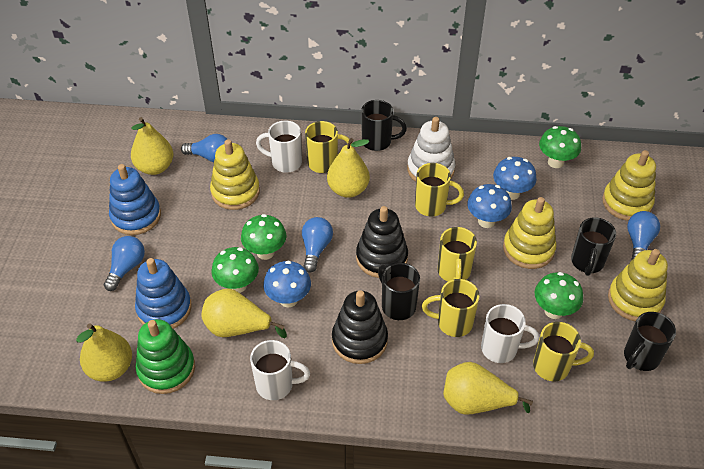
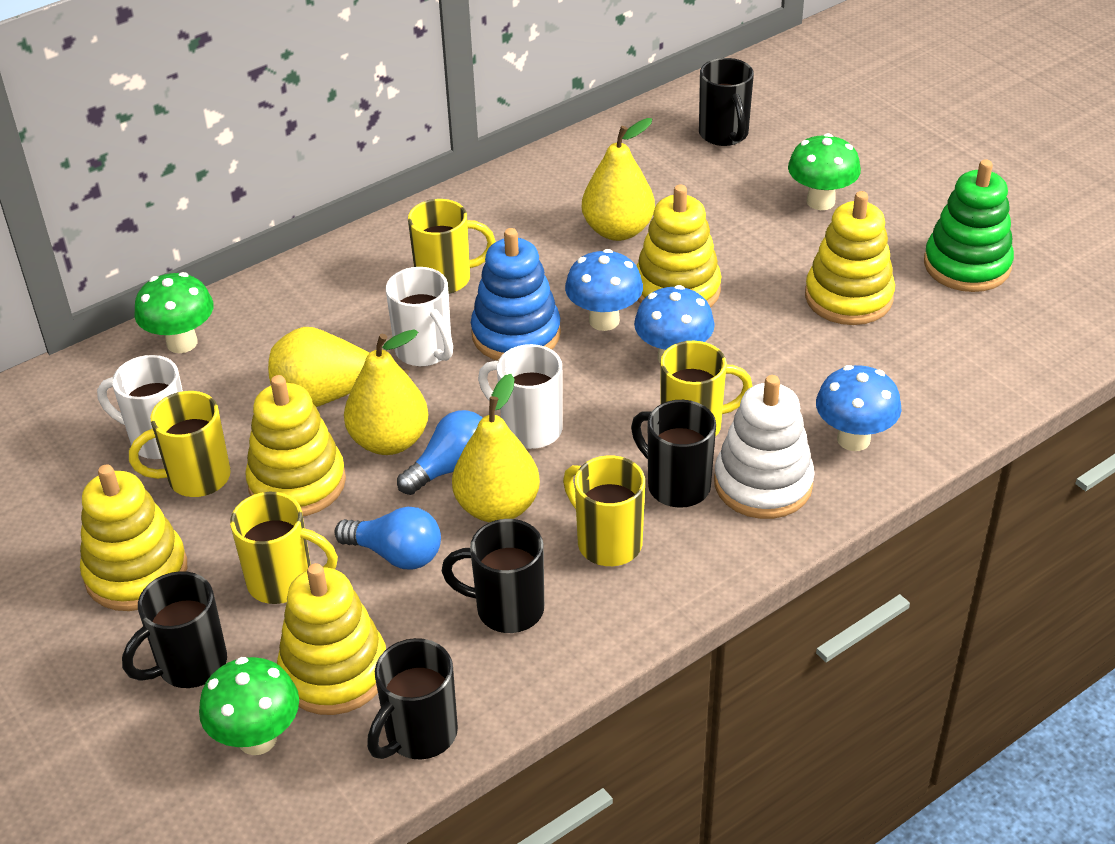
black mug: 4 -> 5
black stacking toy: 2 -> 0
blue light bulb: 4 -> 2
blue stacking toy: 2 -> 1
green mushroom: 4 -> 3
yellow pear: 5 -> 4
yellow stacking toy: 4 -> 5

